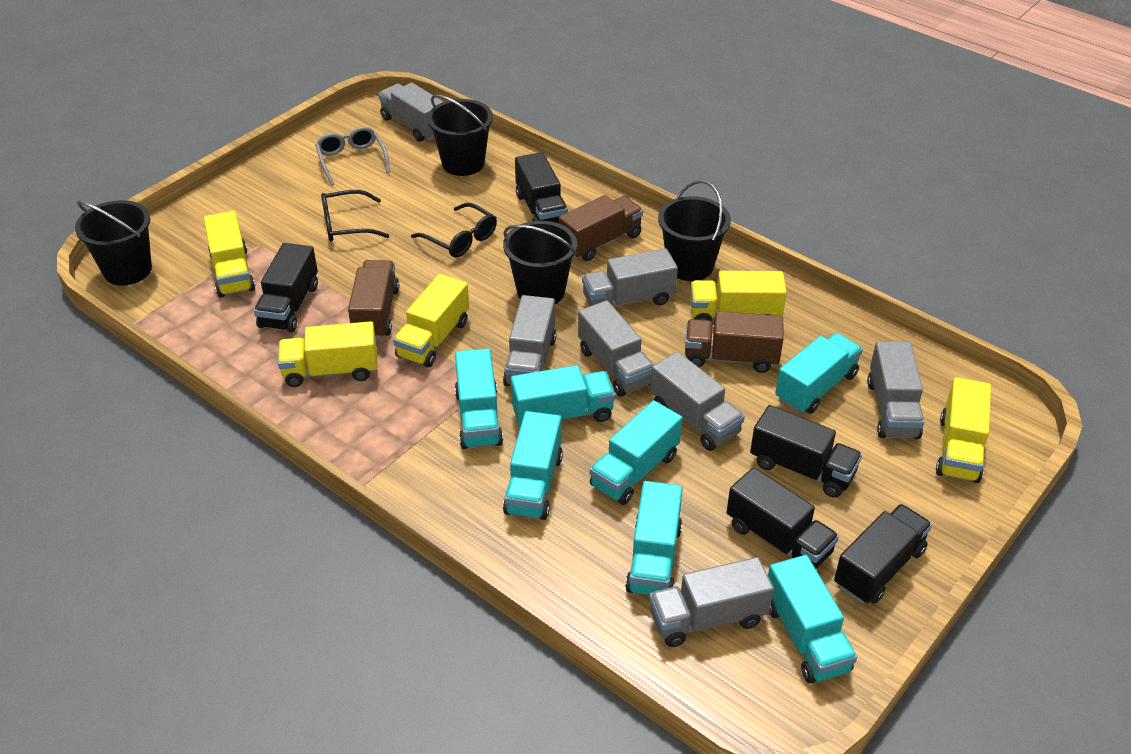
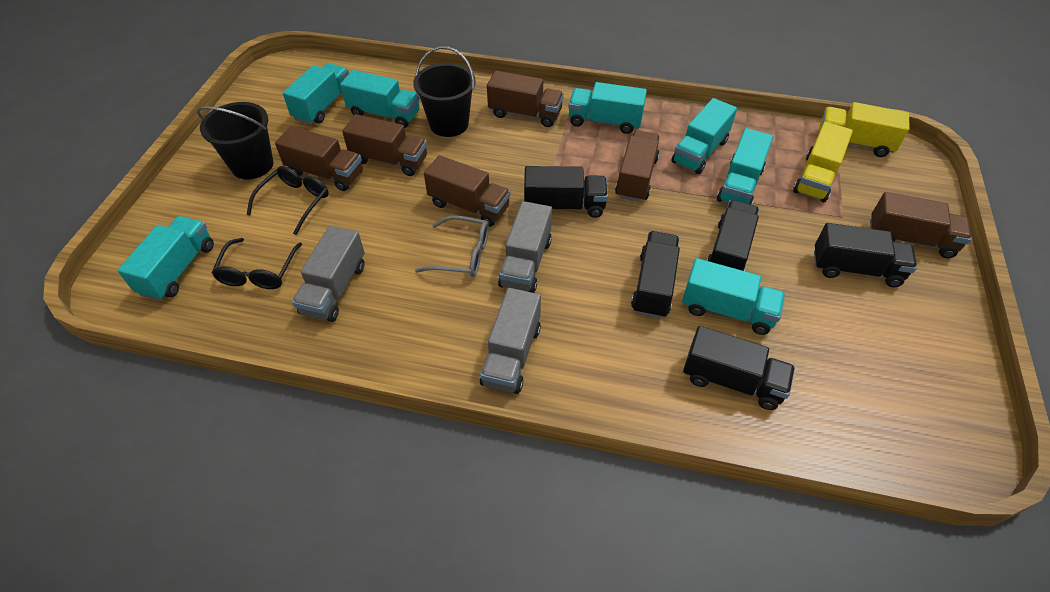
black bucket: 4 -> 2
brown truck: 3 -> 6
grey truck: 7 -> 3
yellow truck: 5 -> 2

